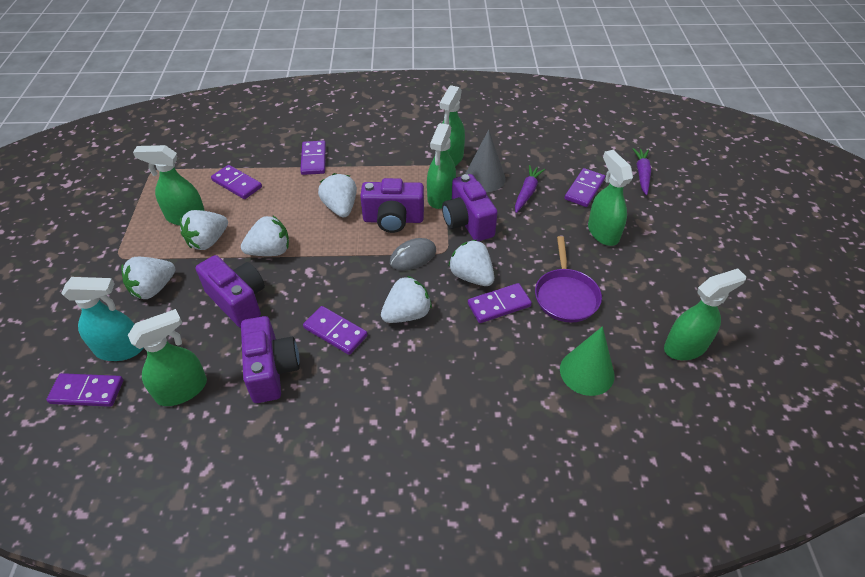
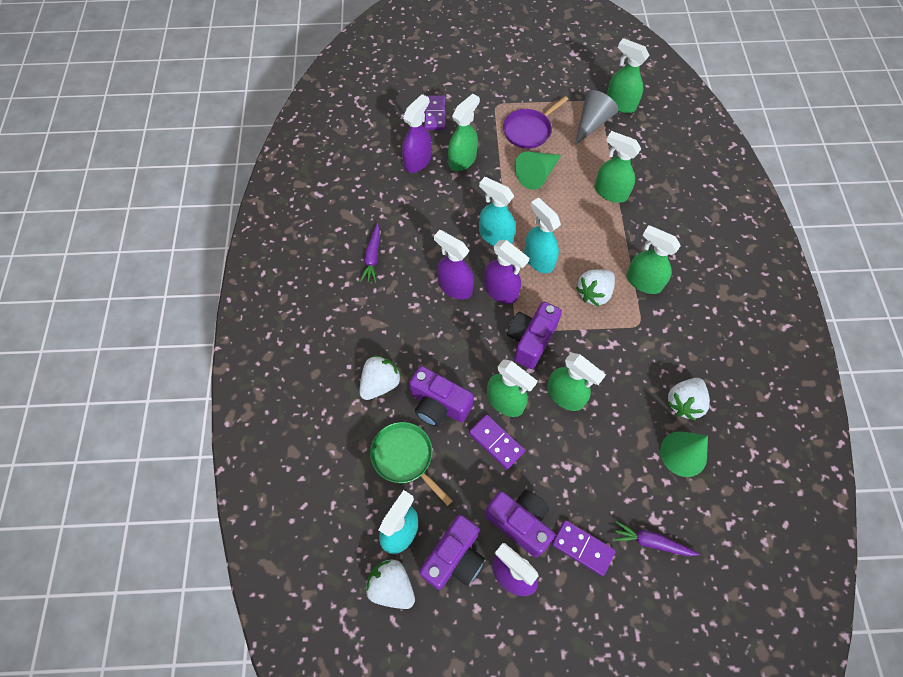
green cone: 1 -> 2
green pan: 0 -> 1
grey mouse: 1 -> 0
purple domino: 6 -> 3
purple spray bottle: 0 -> 4
turquoise spray bottle: 1 -> 3
white strawberry: 6 -> 4

